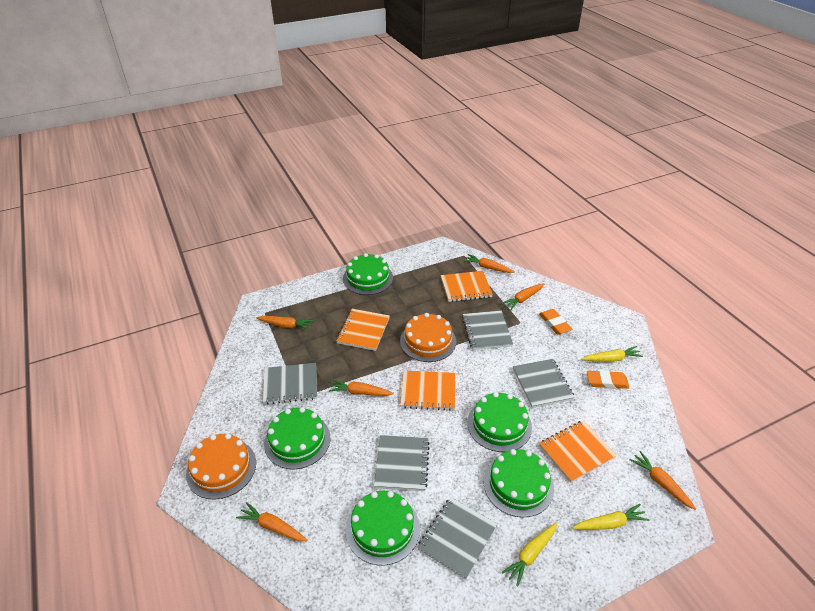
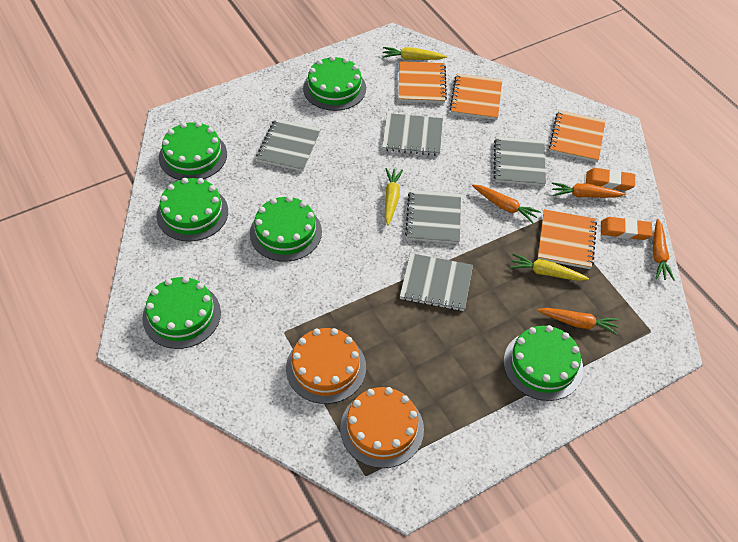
green cake: 5 -> 6
orange carrot: 6 -> 4

